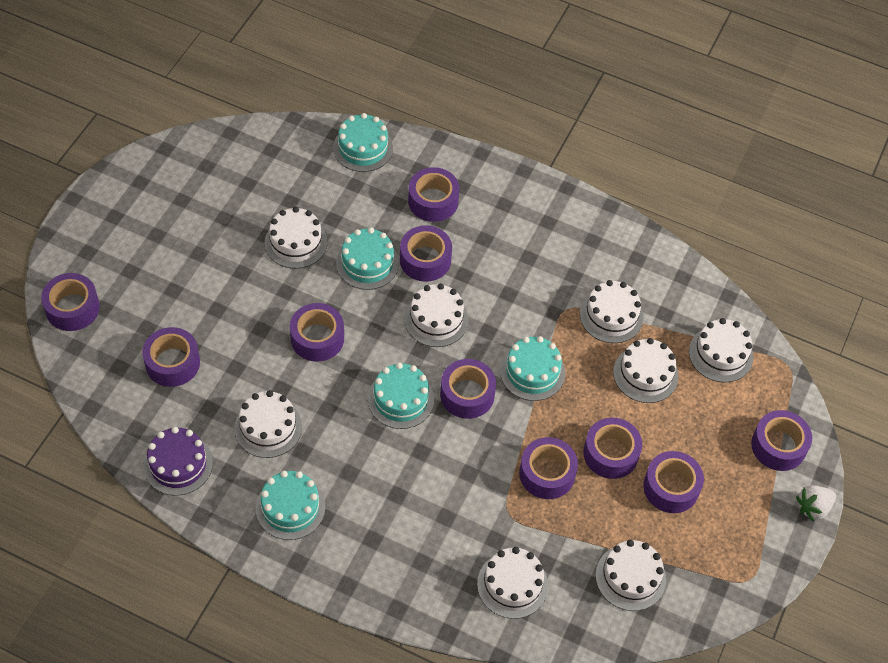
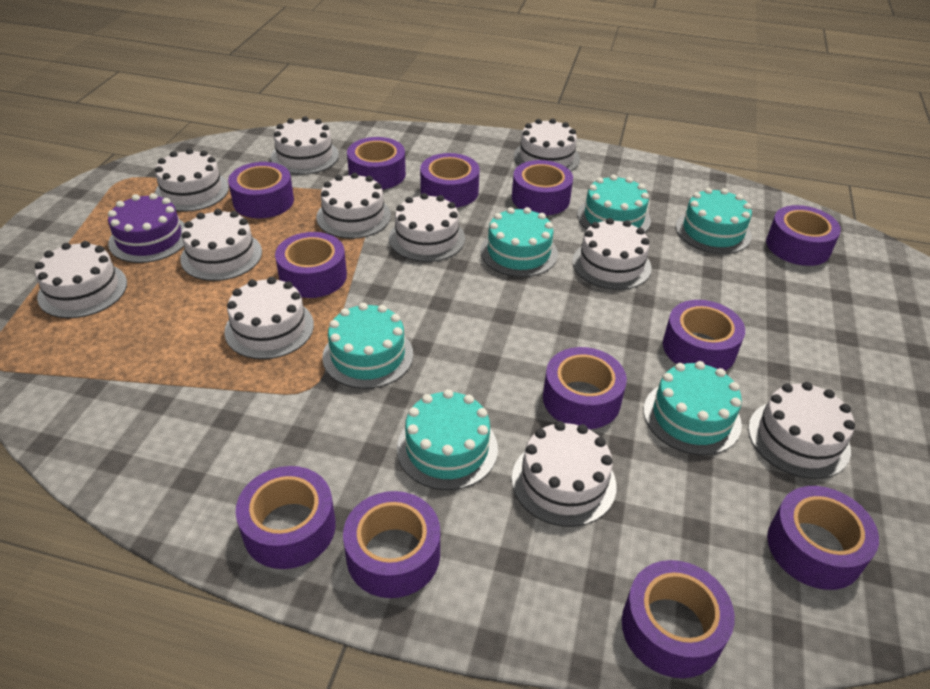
purple tape: 10 -> 12
turquoise cake: 5 -> 6
white cake: 8 -> 11
white strawberry: 1 -> 0

